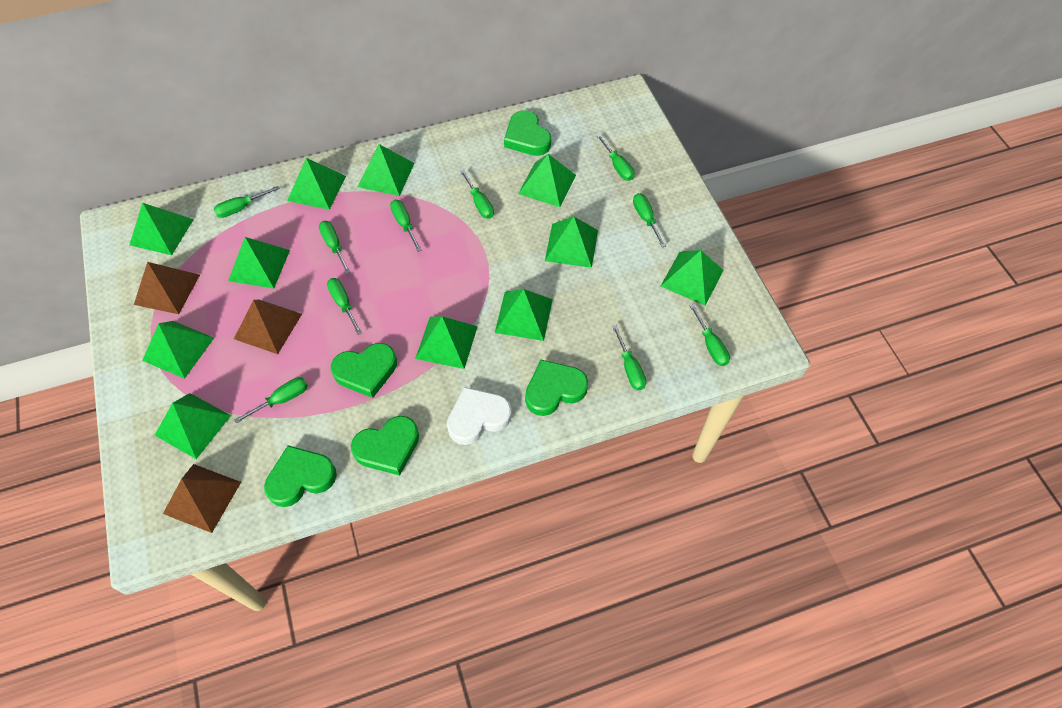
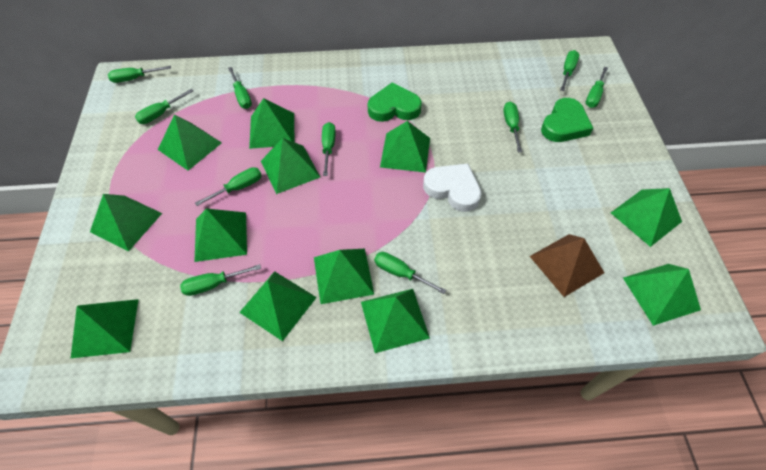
brown pyramid: 3 -> 1
green heart: 5 -> 2
green pyramid: 11 -> 12

